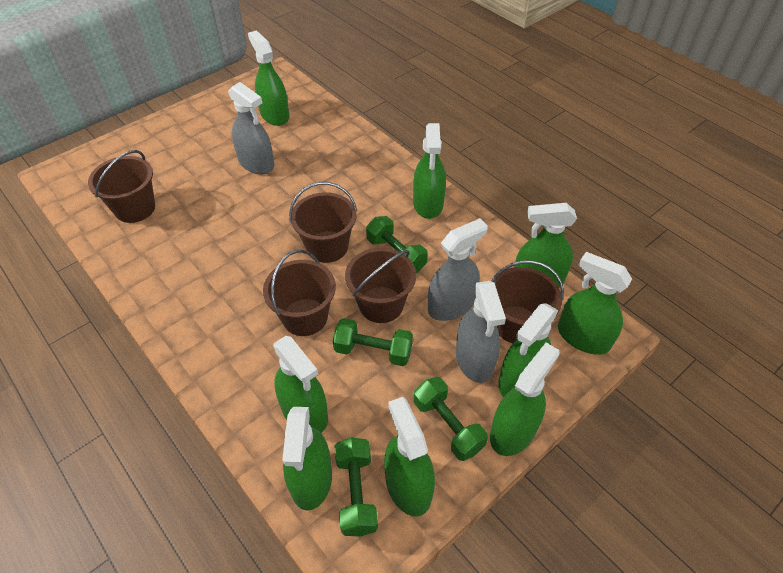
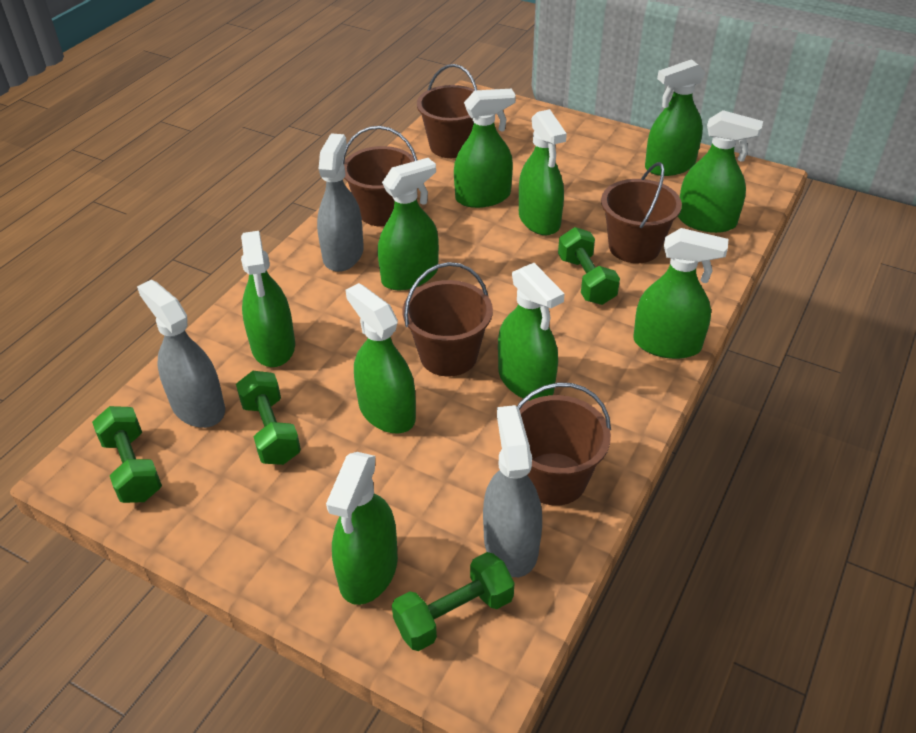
green spray bottle: 9 -> 10

